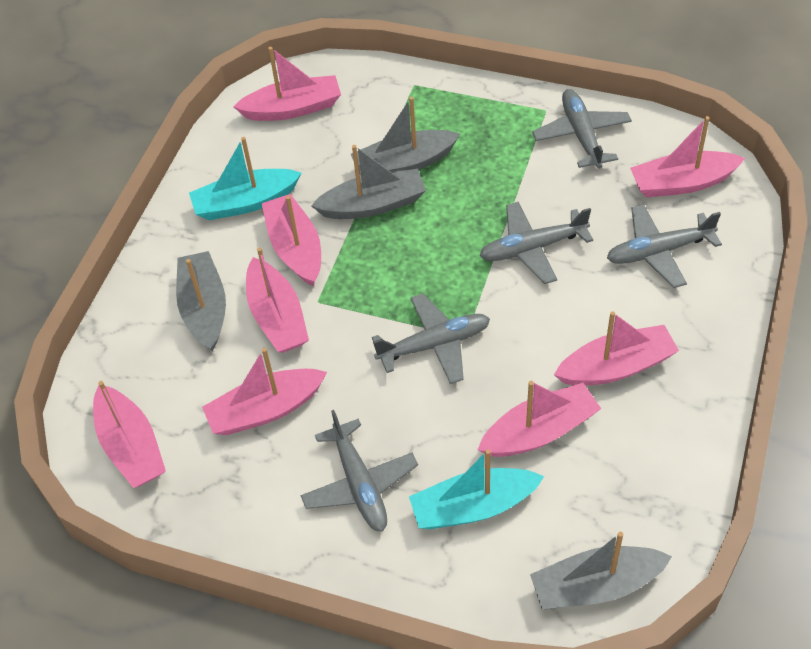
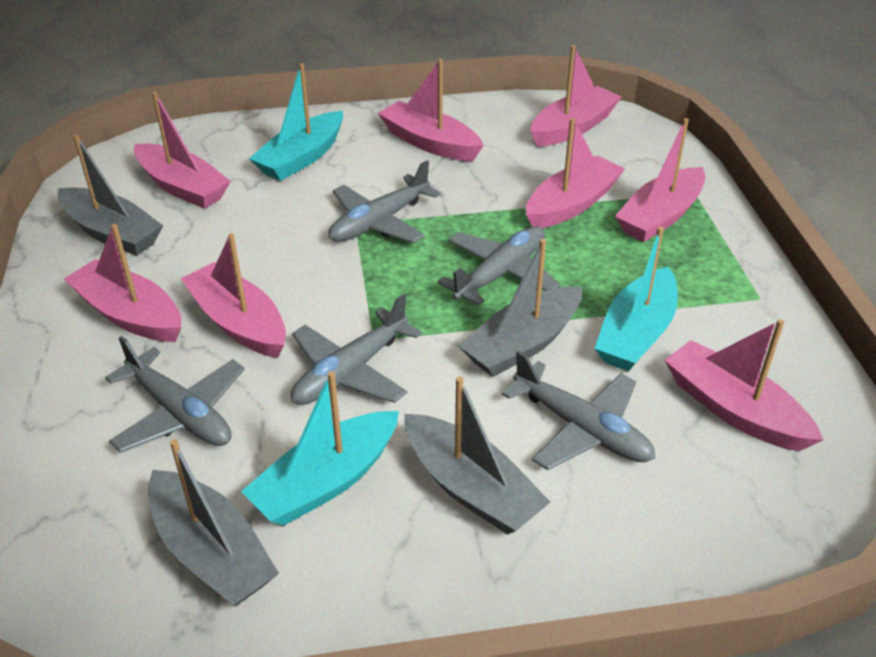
turquoise boat: 2 -> 3

